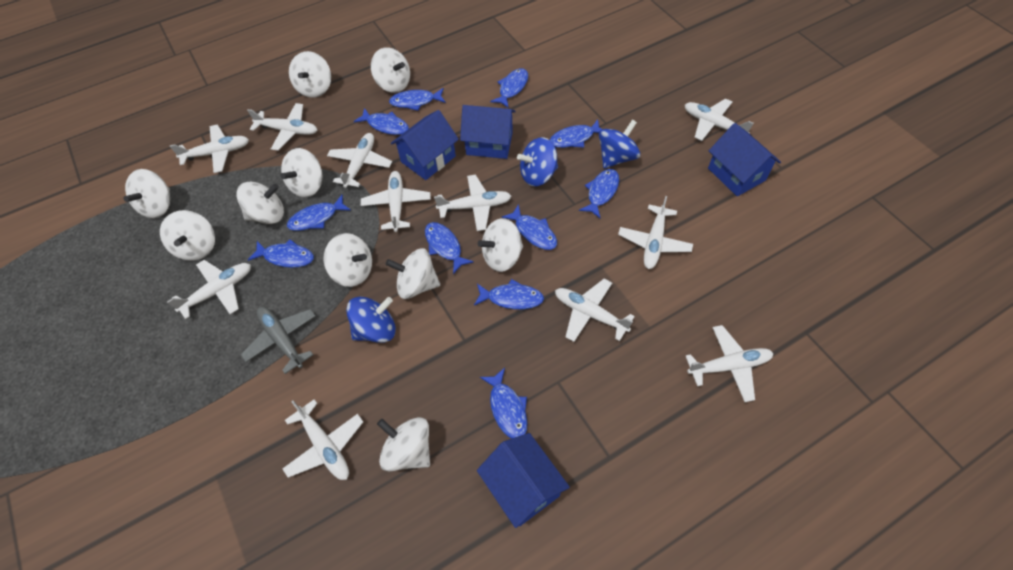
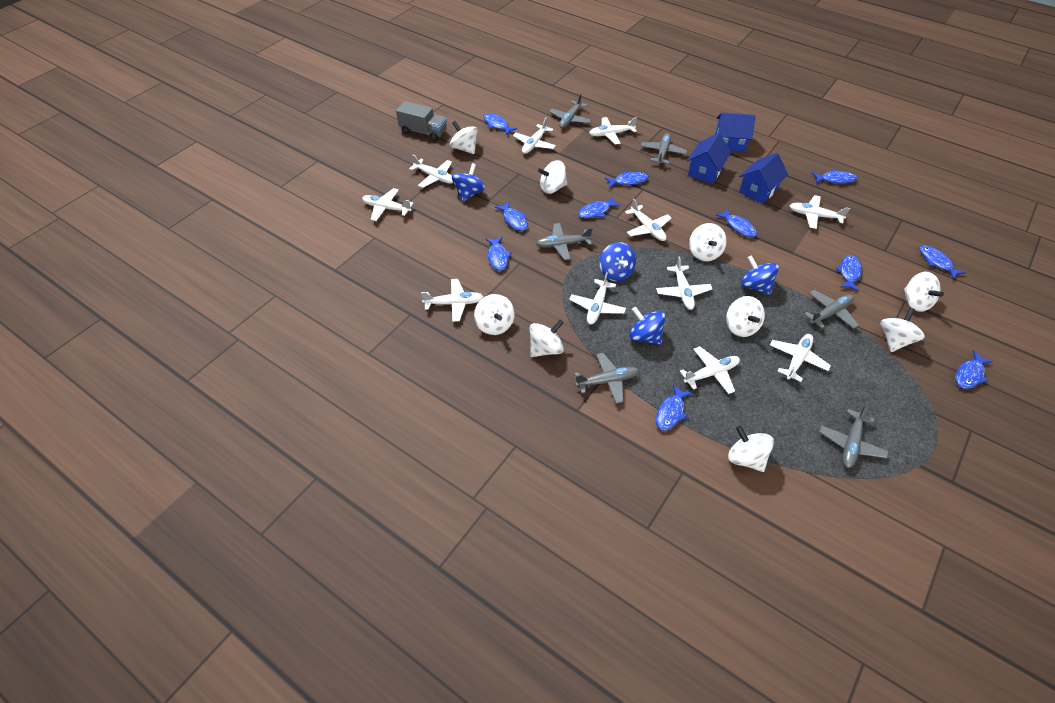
blue house: 4 -> 3
blue spinning top: 3 -> 4
grey plane: 1 -> 6
grey truck: 0 -> 1
white spinning top: 10 -> 9

